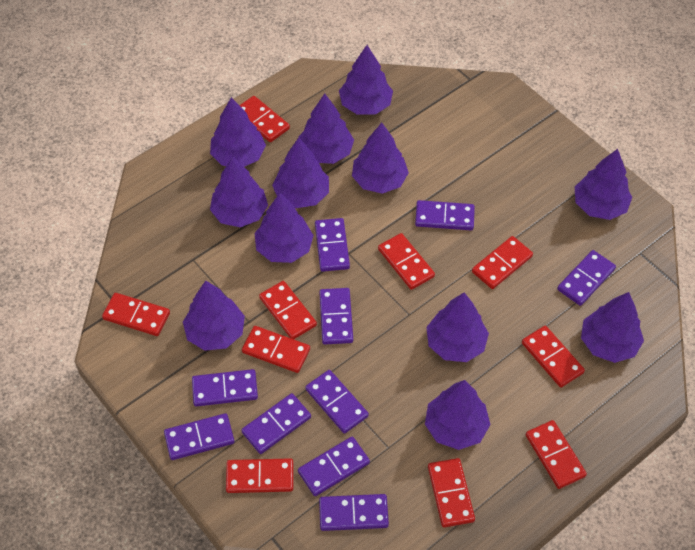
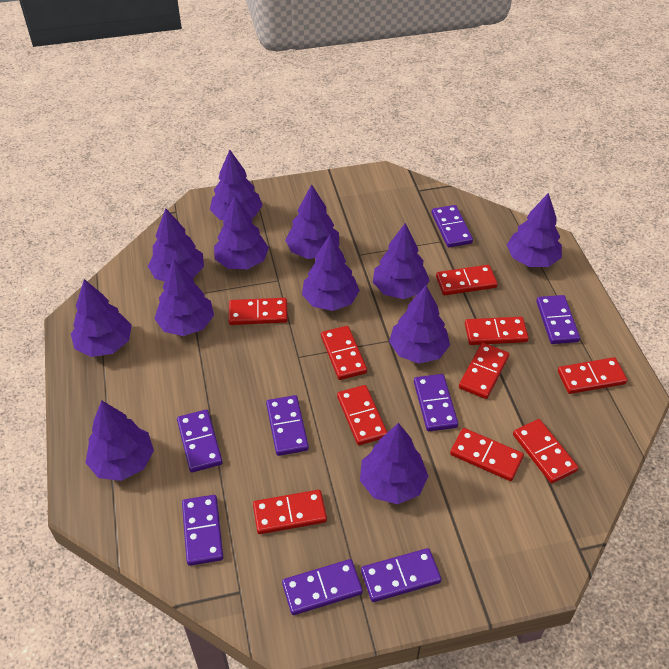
purple domino: 10 -> 8

